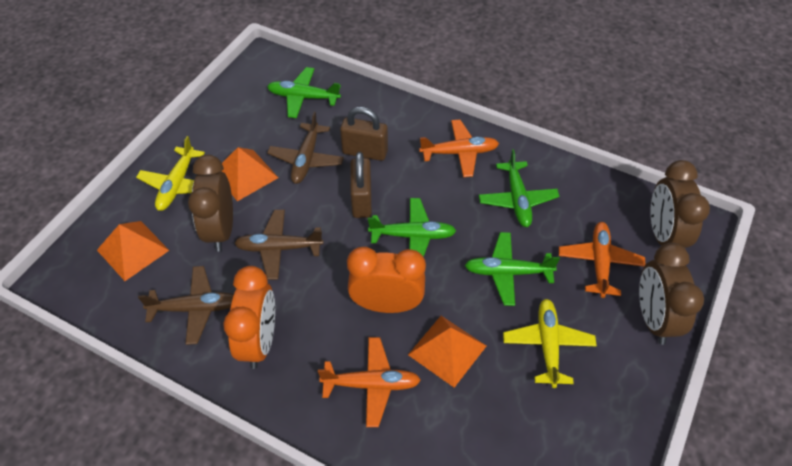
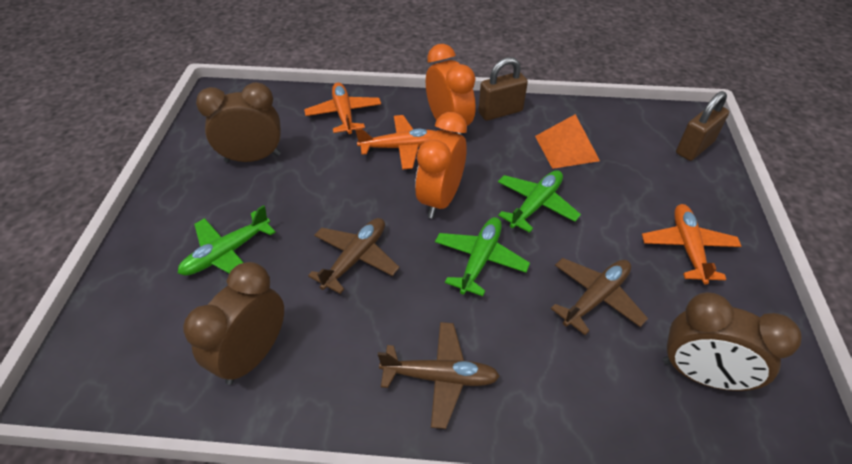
green plane: 4 -> 3
orange pyramid: 3 -> 1
yellow plane: 2 -> 0

